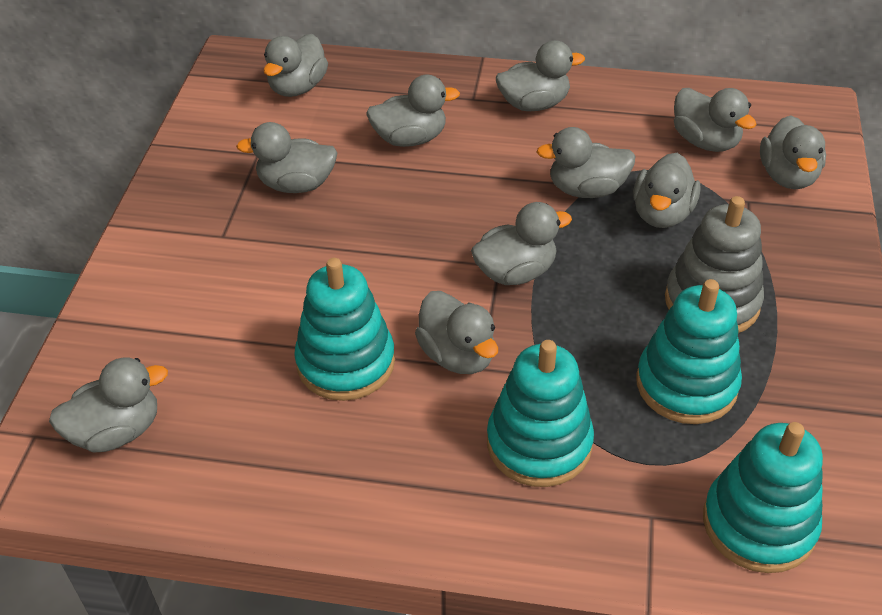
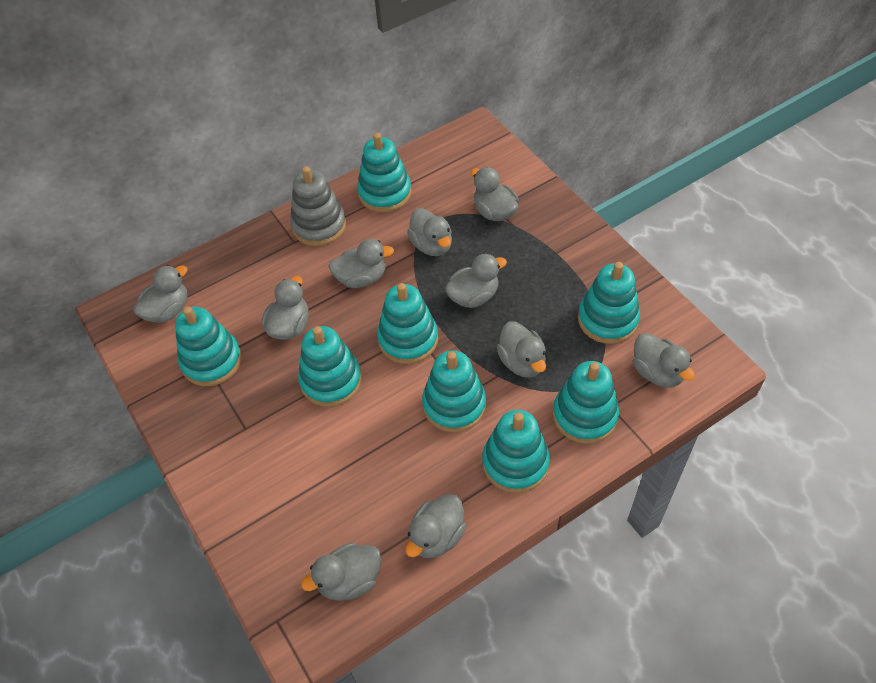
grey duck: 11 -> 10
turquoise stacking toy: 4 -> 8

